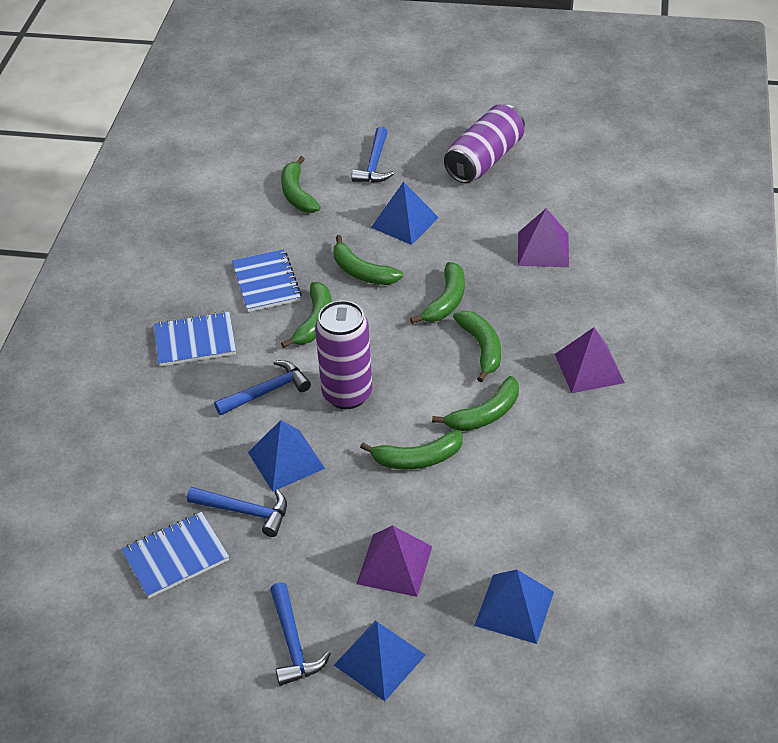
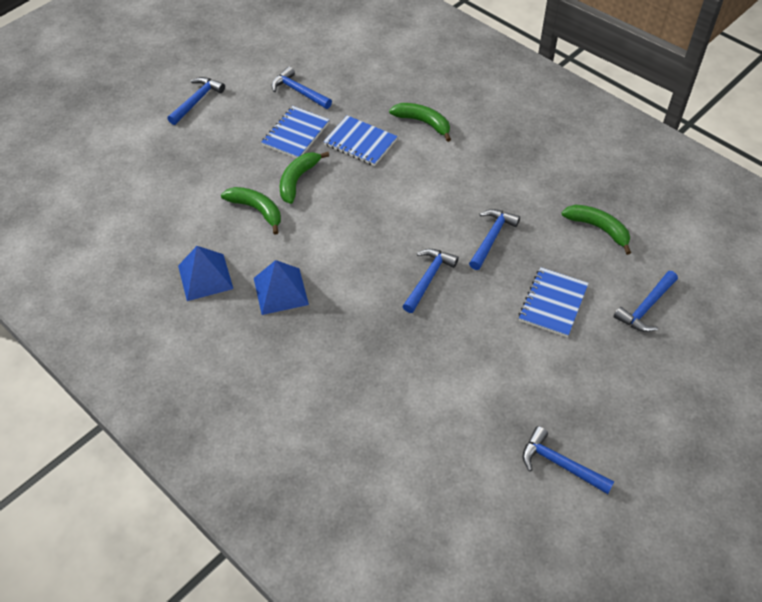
blue hammer: 4 -> 6
blue pyramid: 4 -> 2
green banana: 7 -> 4
purple can: 2 -> 0
purple pyramid: 3 -> 0

